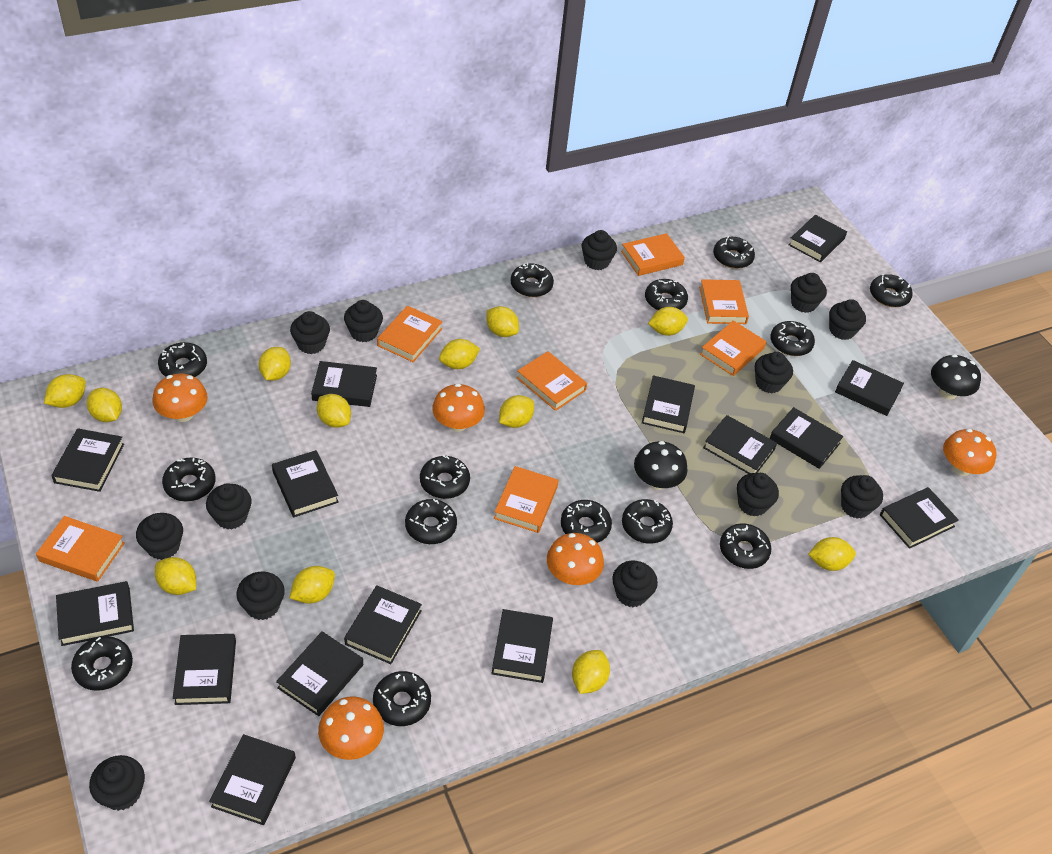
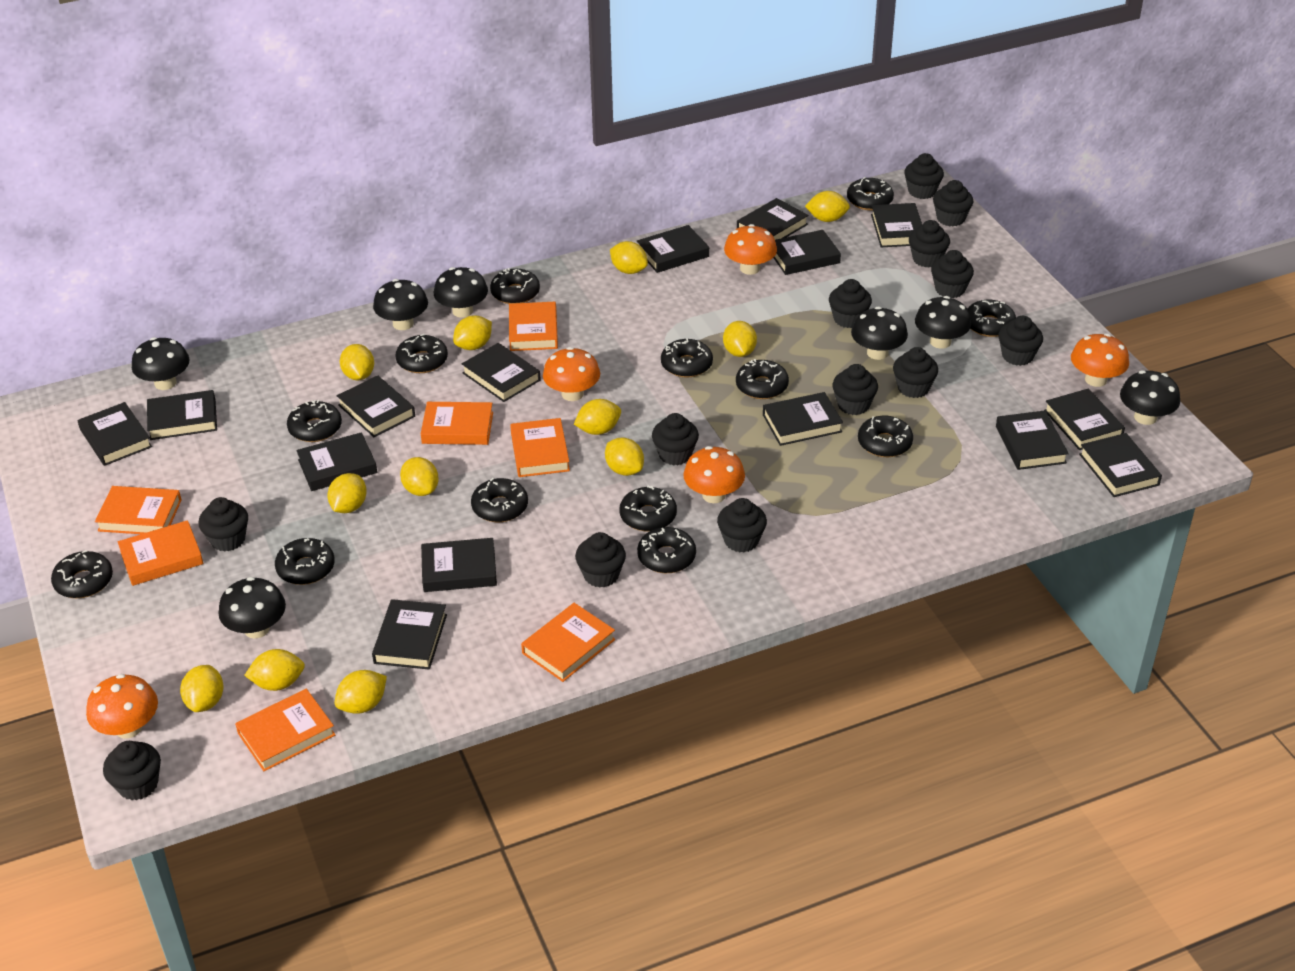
black donut: 14 -> 13
black mushroom: 2 -> 7

